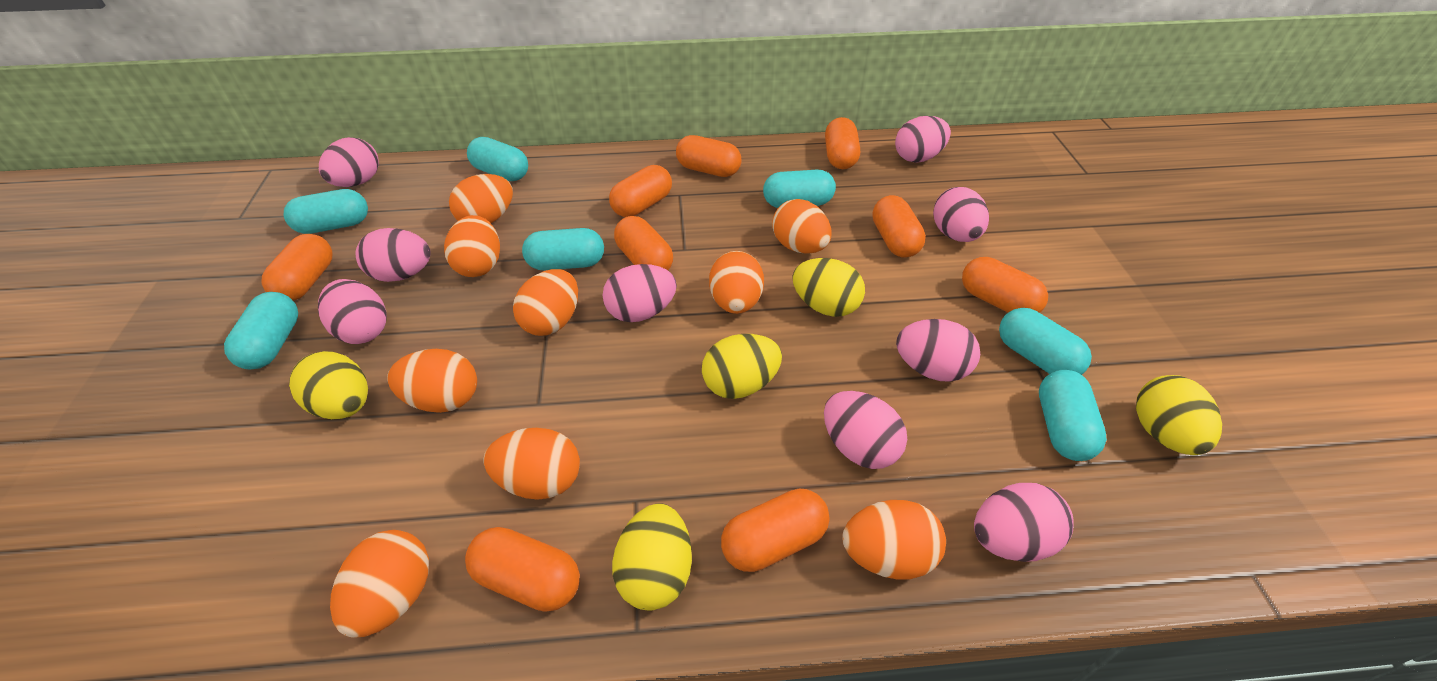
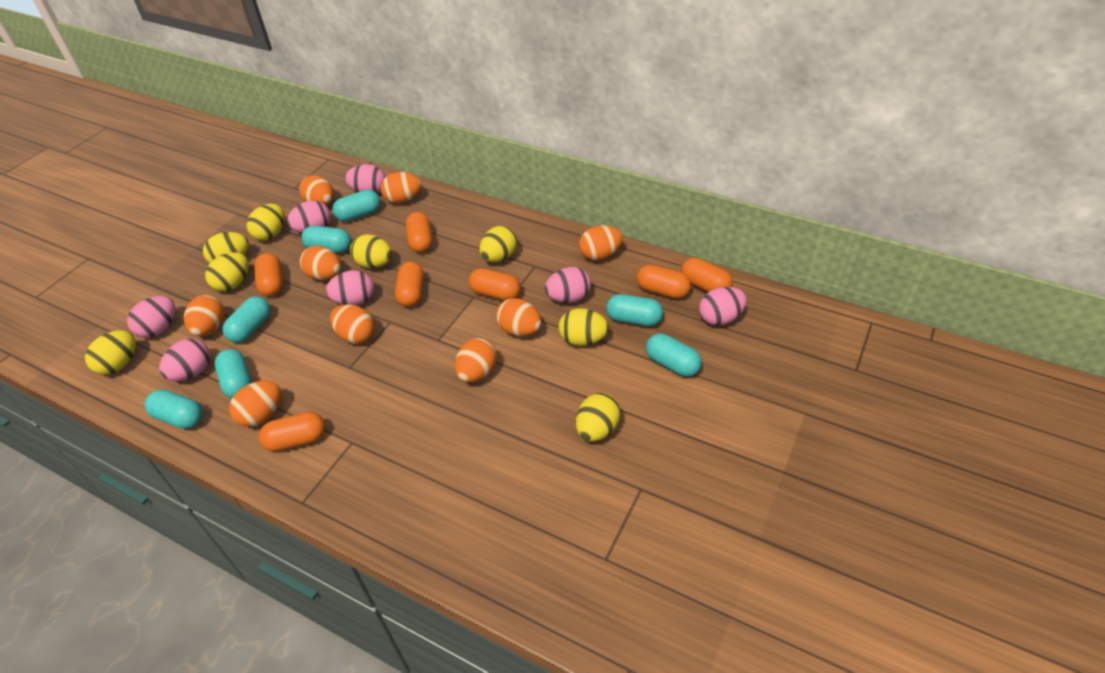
orange capsule: 9 -> 7
pink egg: 9 -> 7
yellow egg: 5 -> 8

